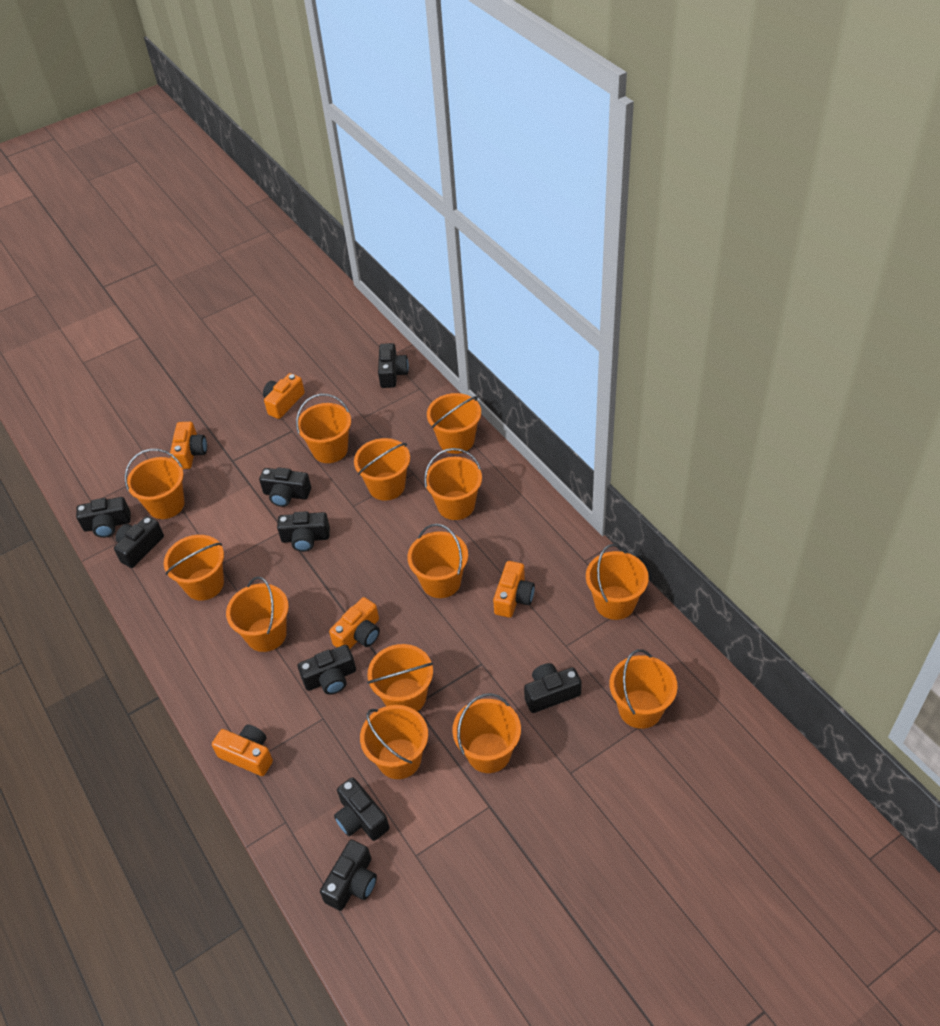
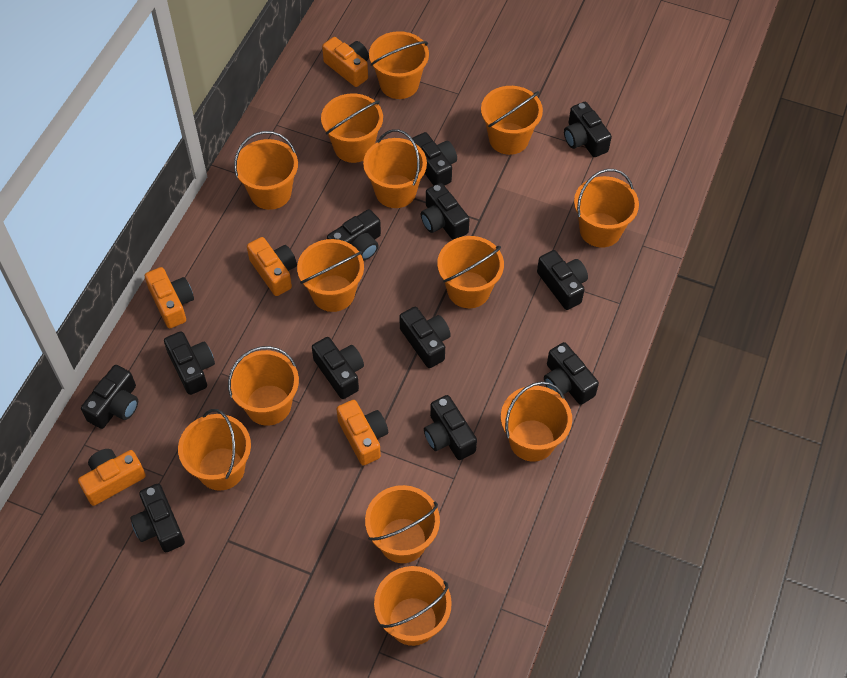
black camera: 9 -> 12

